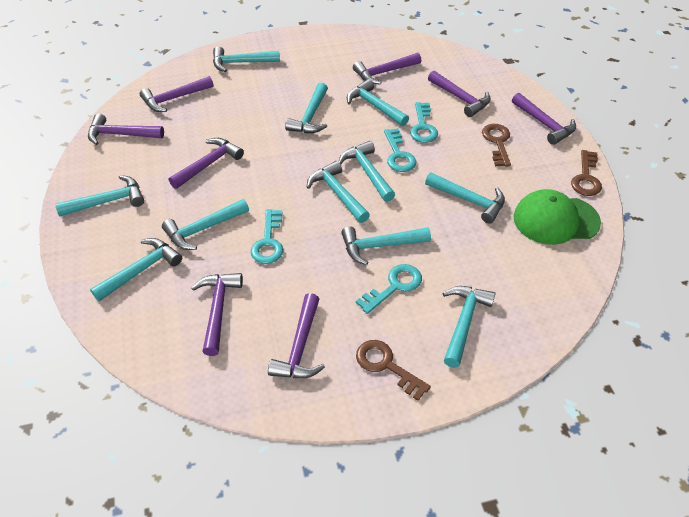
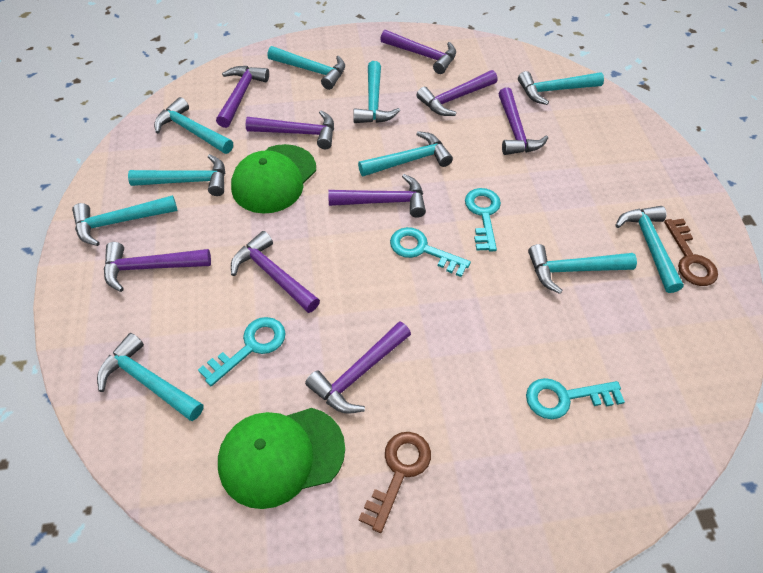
brown key: 3 -> 2
green cap: 1 -> 2
purple hammer: 8 -> 9
turquoise hammer: 11 -> 10

